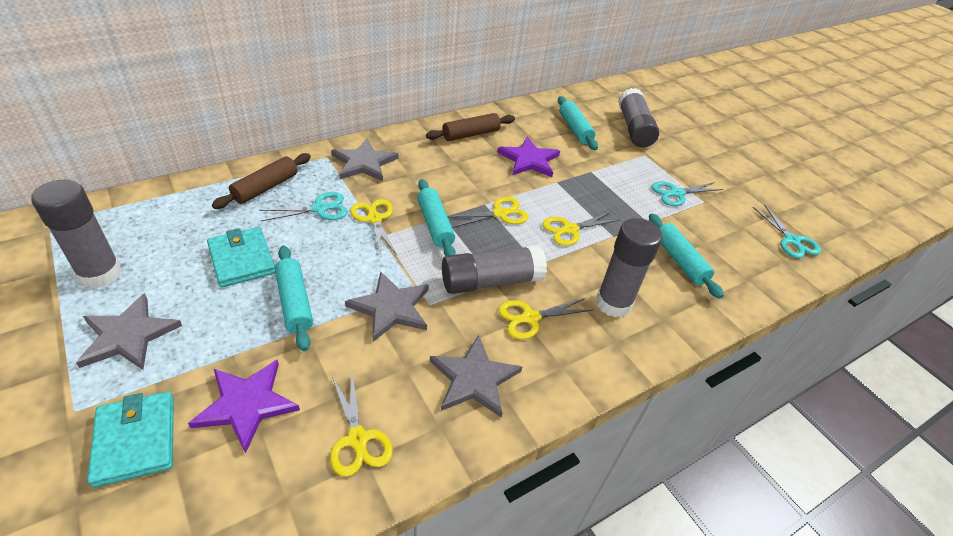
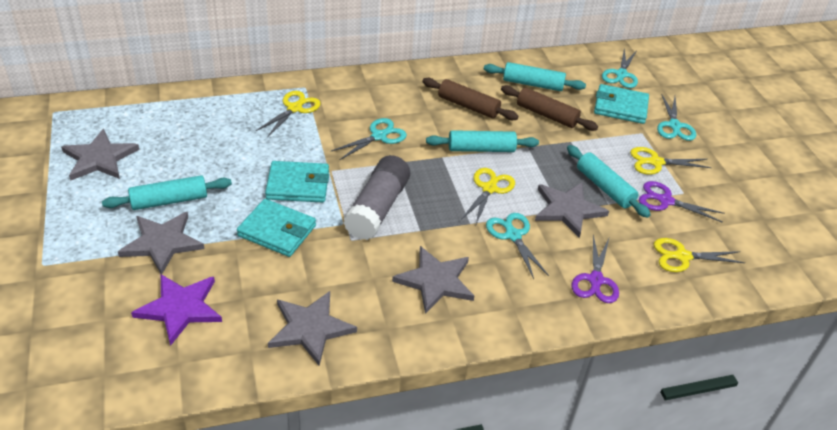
grey glue stick: 4 -> 1
grey star: 4 -> 5
purple scissors: 0 -> 2
purple star: 2 -> 1
turquoise scissors: 3 -> 4
turquoise wallet: 2 -> 3
yellow scissors: 5 -> 4

